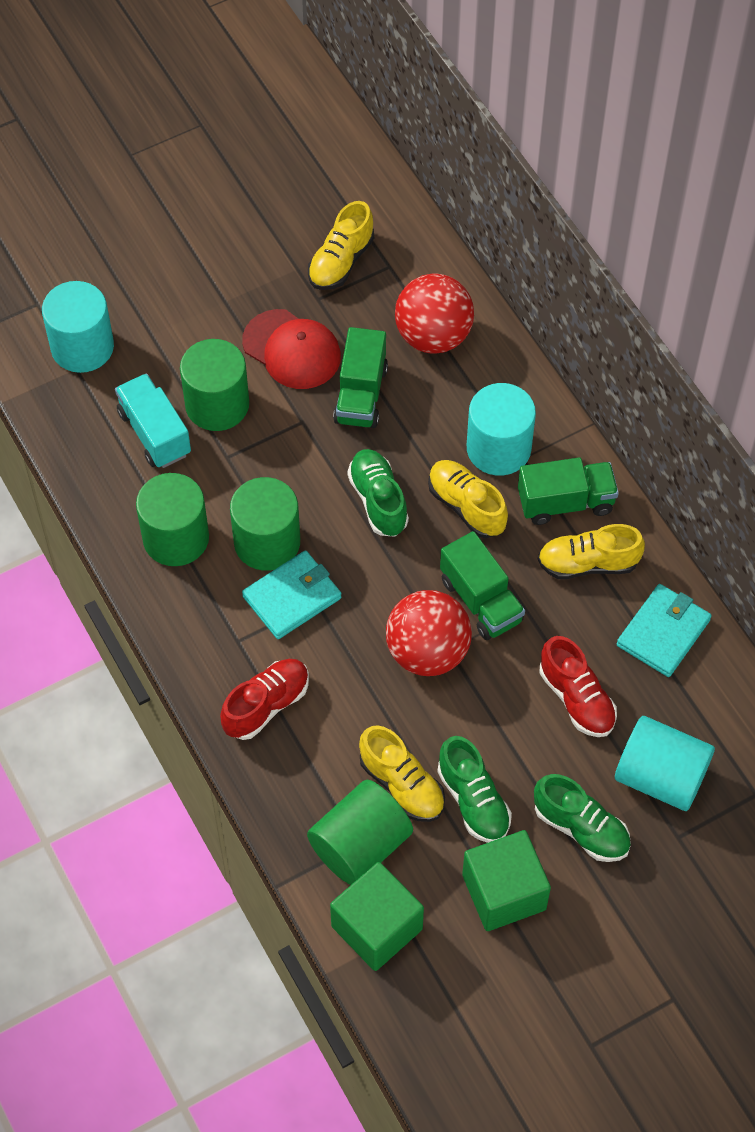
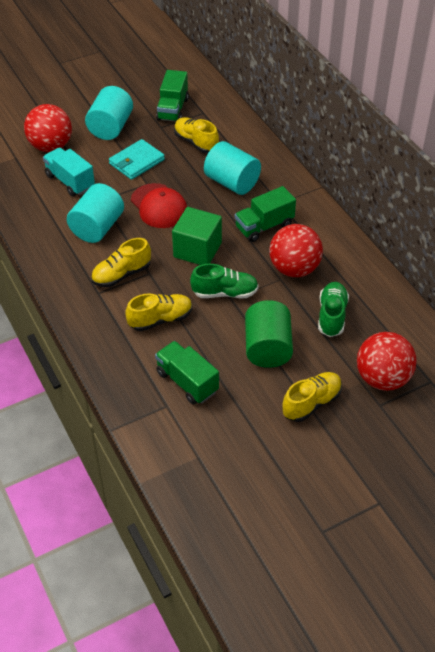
green cube: 2 -> 1
green cylinder: 4 -> 1
green shoe: 3 -> 2
red ball: 2 -> 3
red shoe: 2 -> 0
turquoise wallet: 2 -> 1

